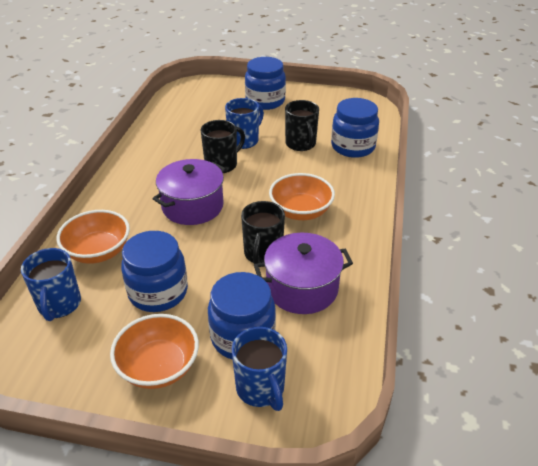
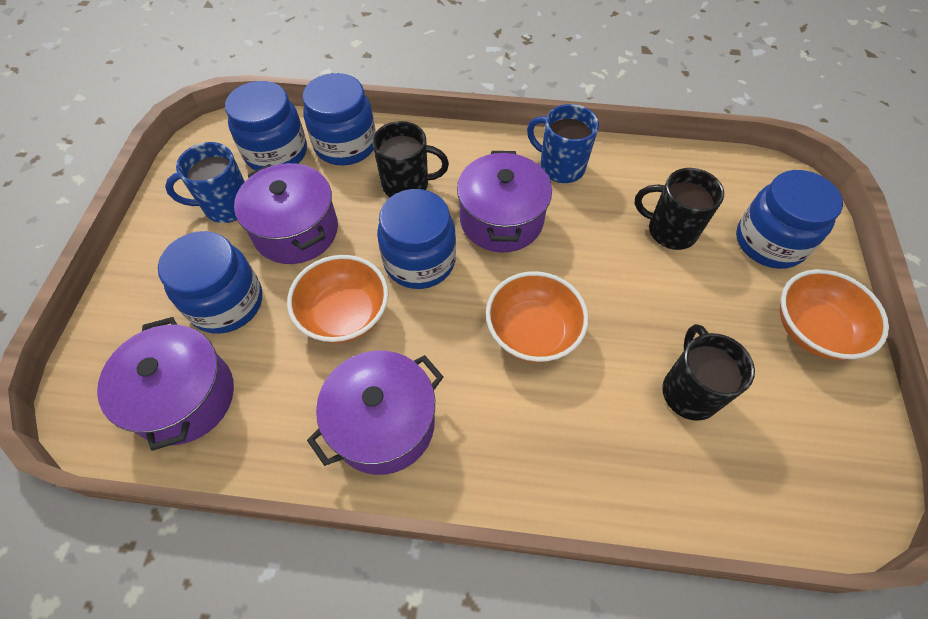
blue jar: 4 -> 5
blue mug: 3 -> 2
purple pot: 2 -> 4

